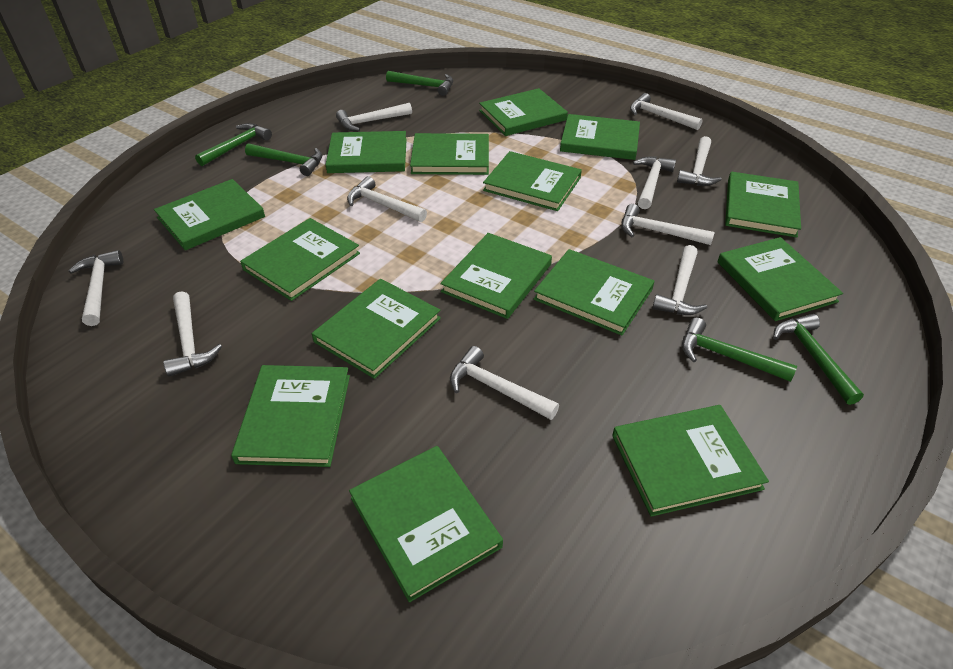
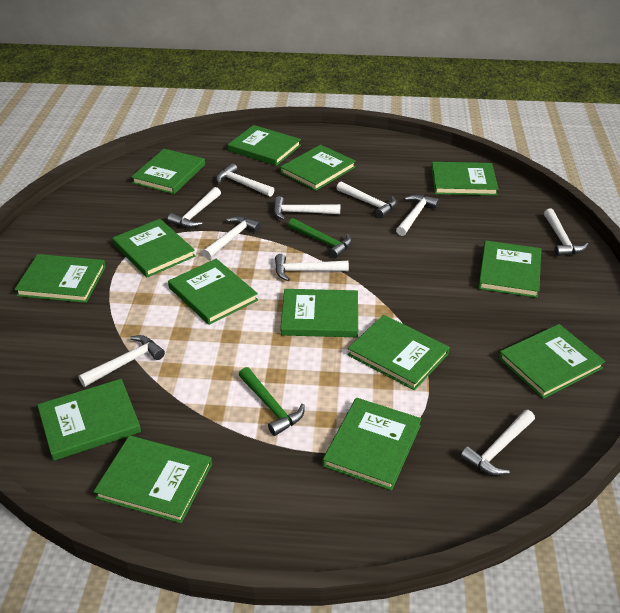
green book: 15 -> 14
green hammer: 5 -> 2

